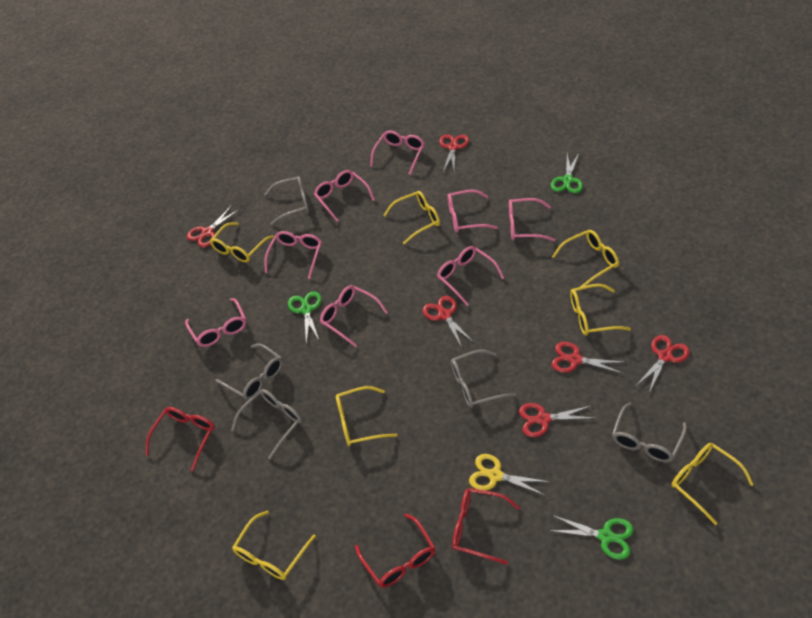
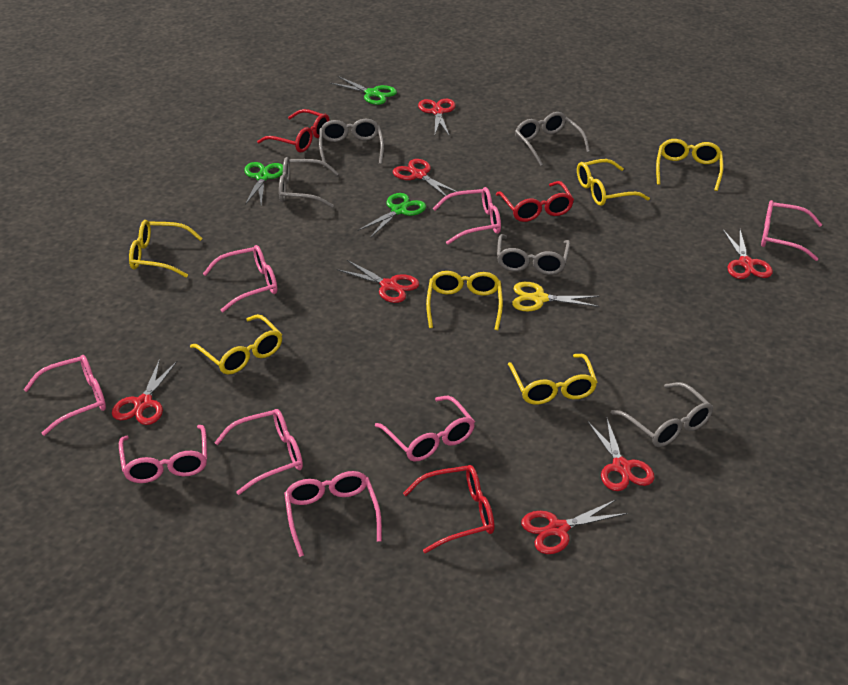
red scissors: 6 -> 7
yellow glasses: 7 -> 6

